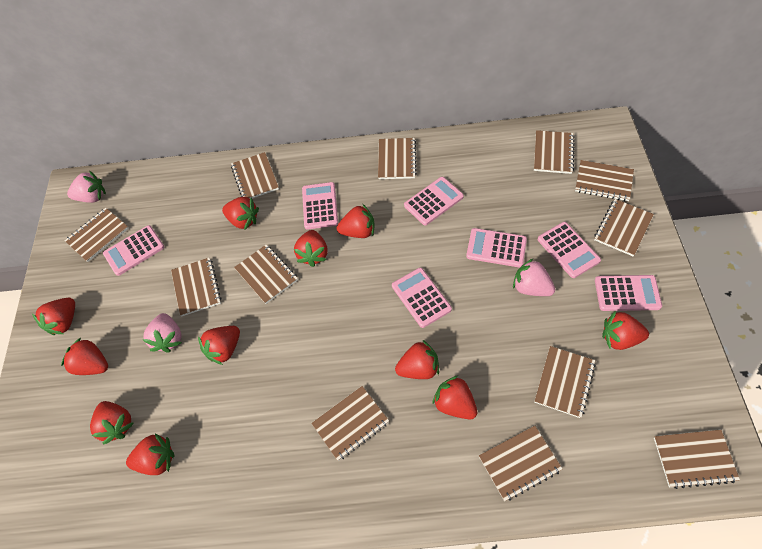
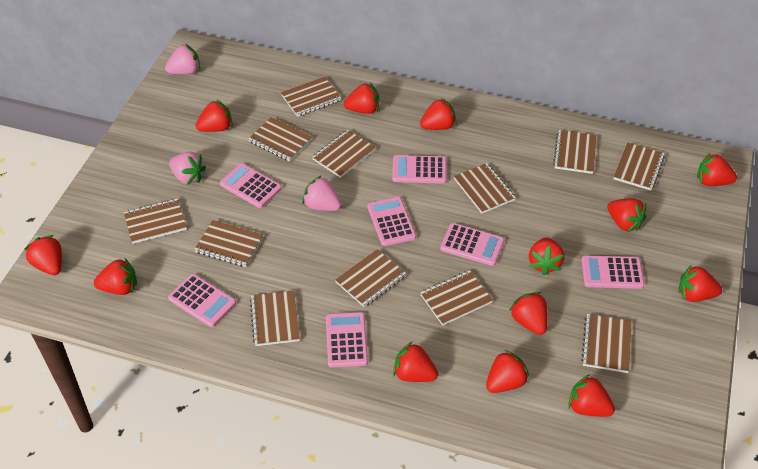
red strawberry: 11 -> 13

